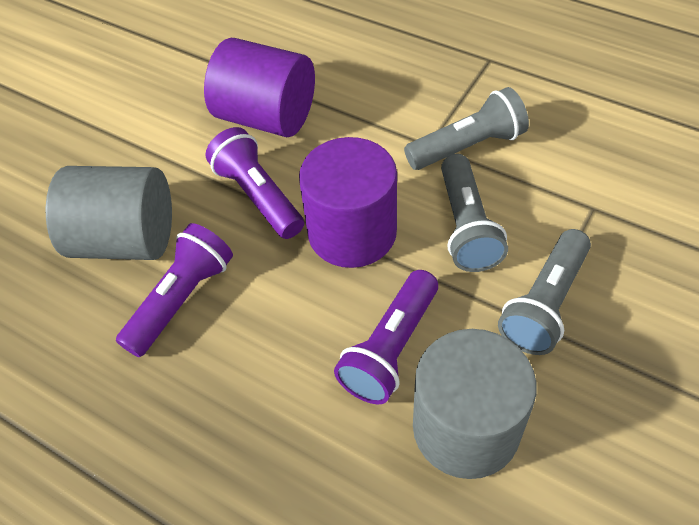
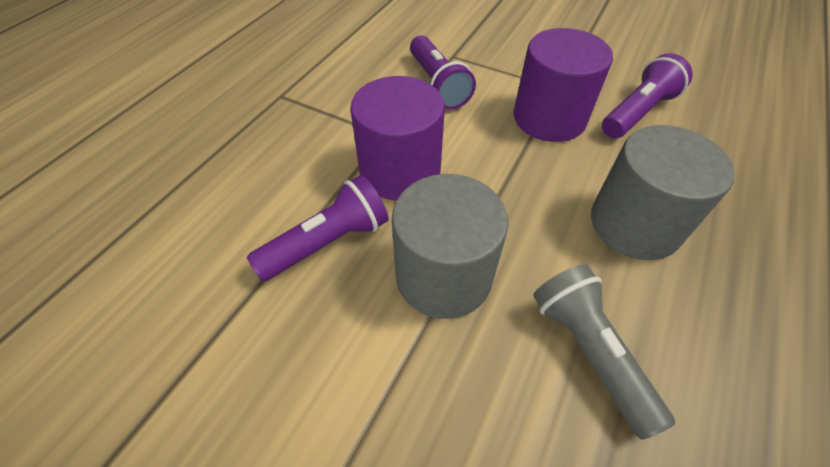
grey flashlight: 3 -> 1

